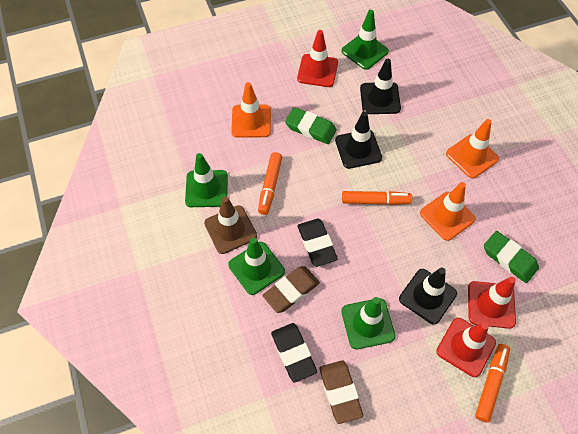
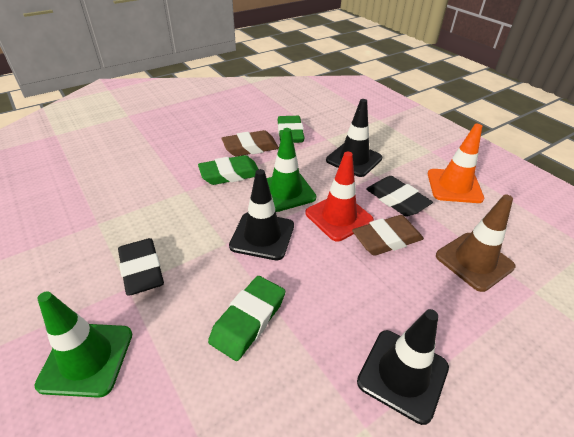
green eraser: 2 -> 3
green traffic cone: 4 -> 2
orange marker: 3 -> 0
orange traffic cone: 3 -> 1
red traffic cone: 3 -> 1

